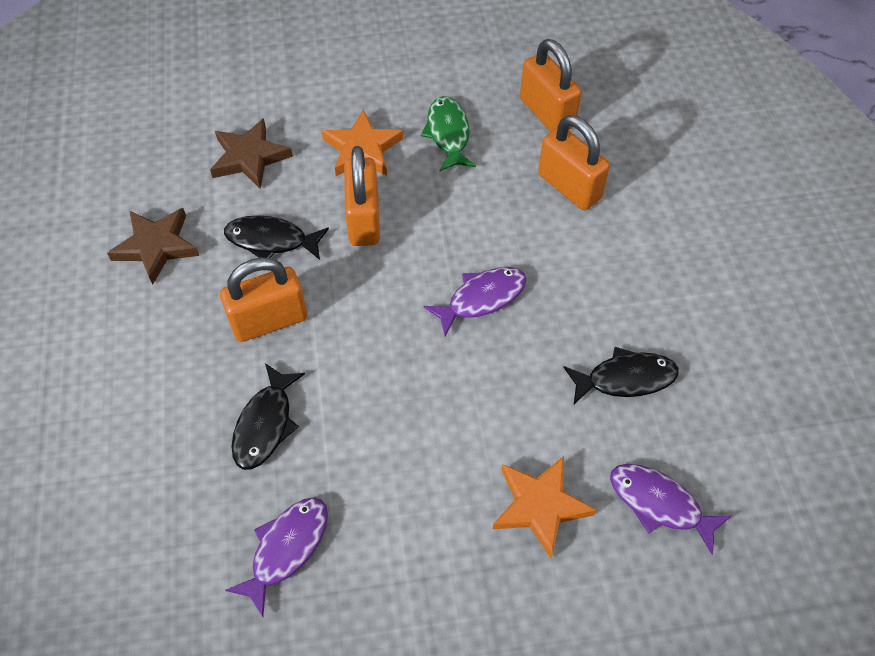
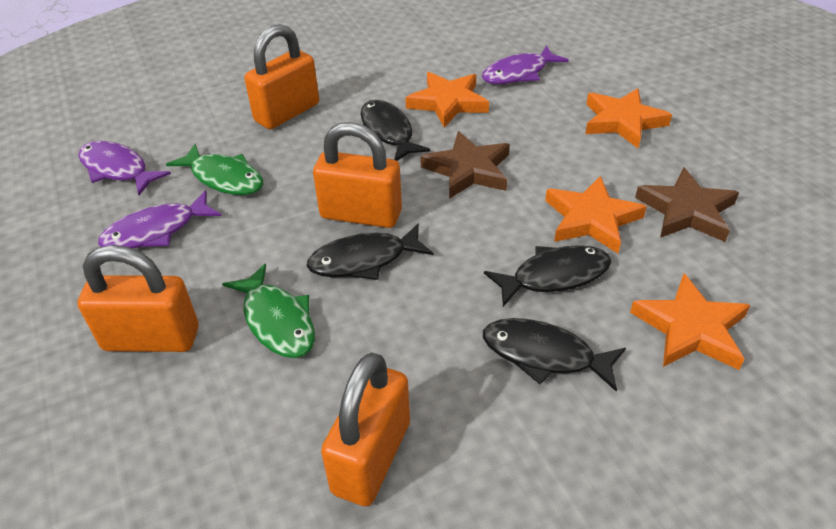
black fish: 3 -> 4
green fish: 1 -> 2
orange star: 2 -> 4

